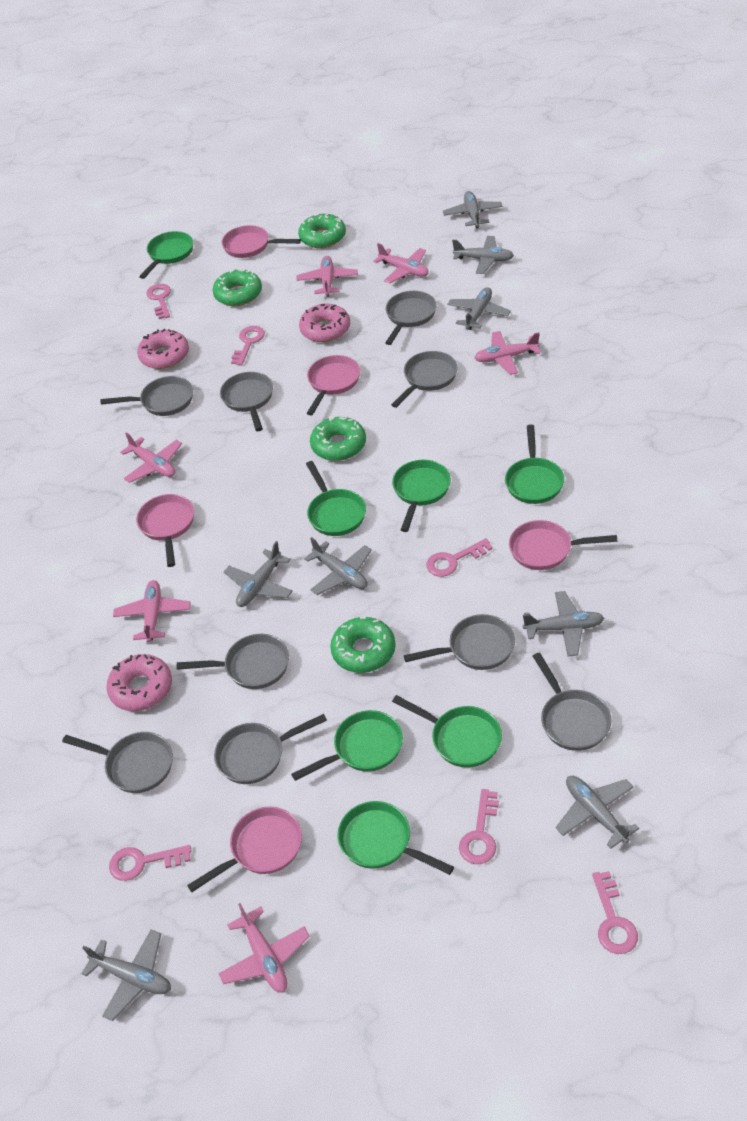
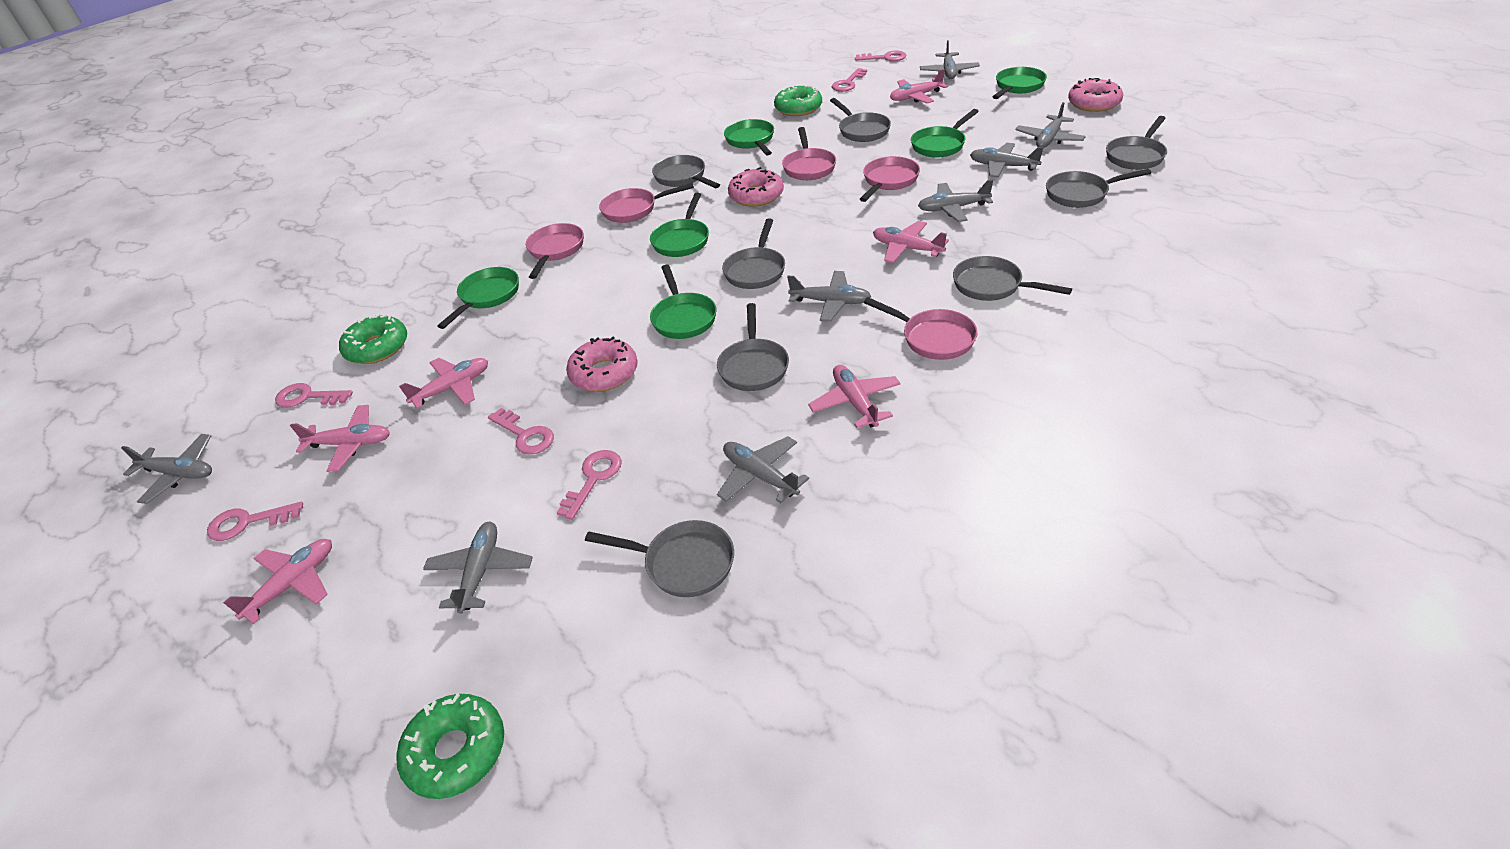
green donut: 4 -> 3
green pan: 7 -> 6
grey pan: 9 -> 8

